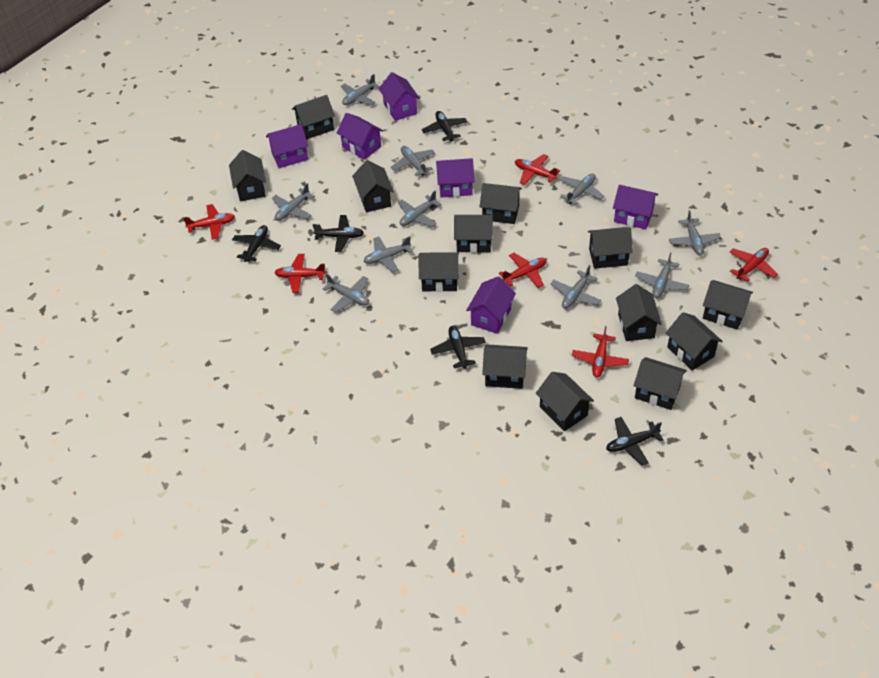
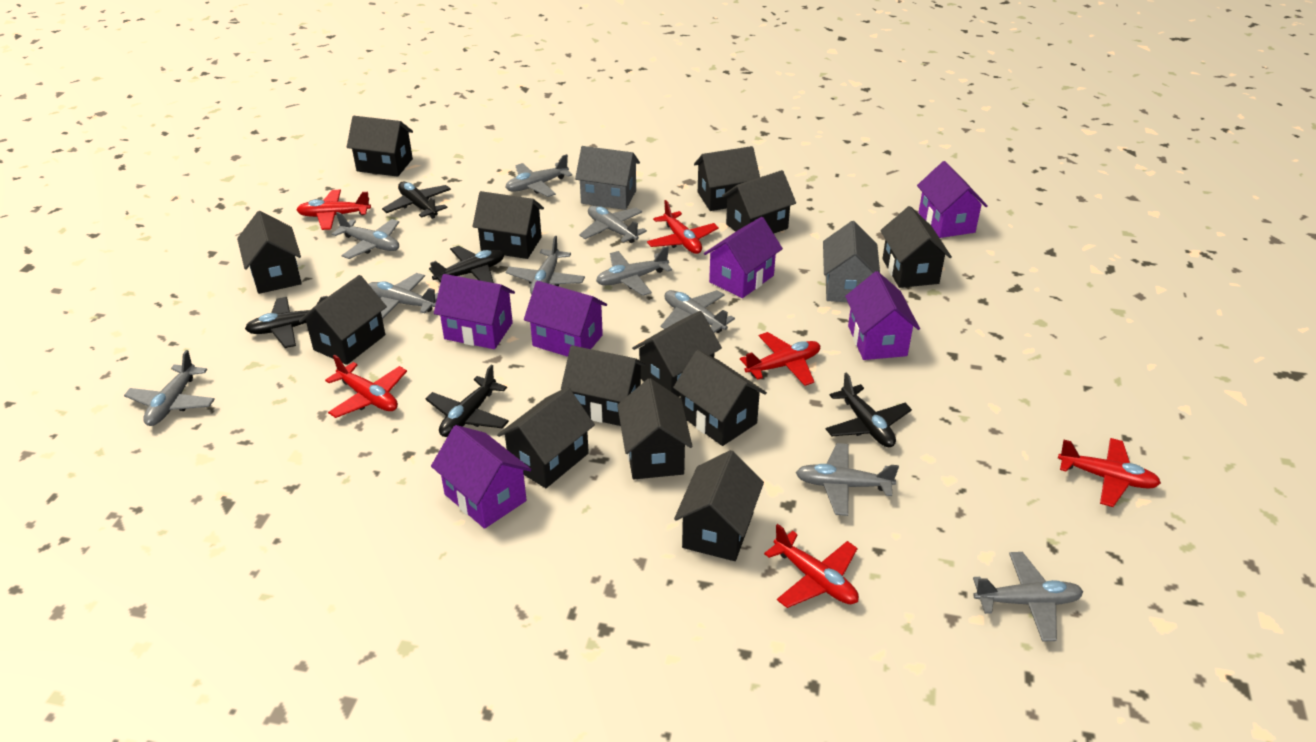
grey house: 0 -> 2

